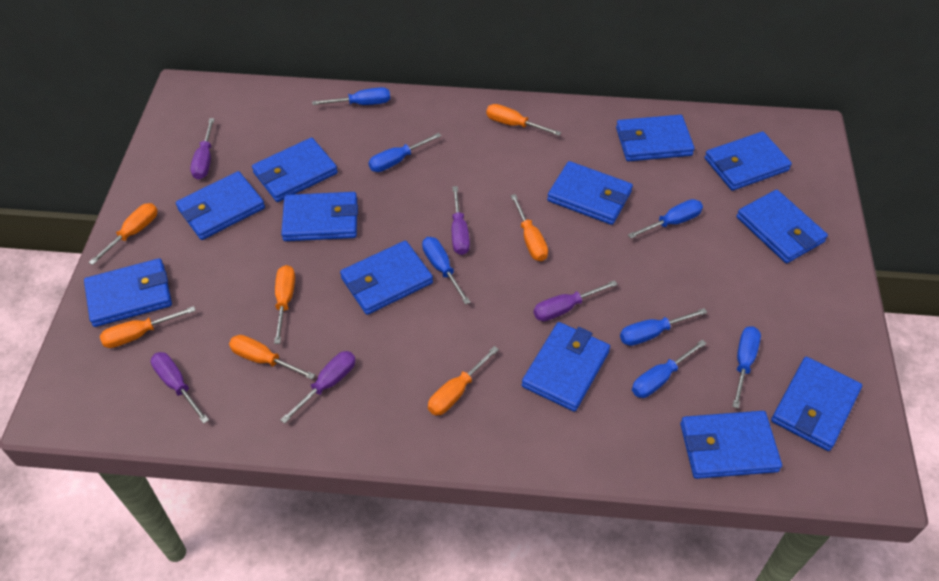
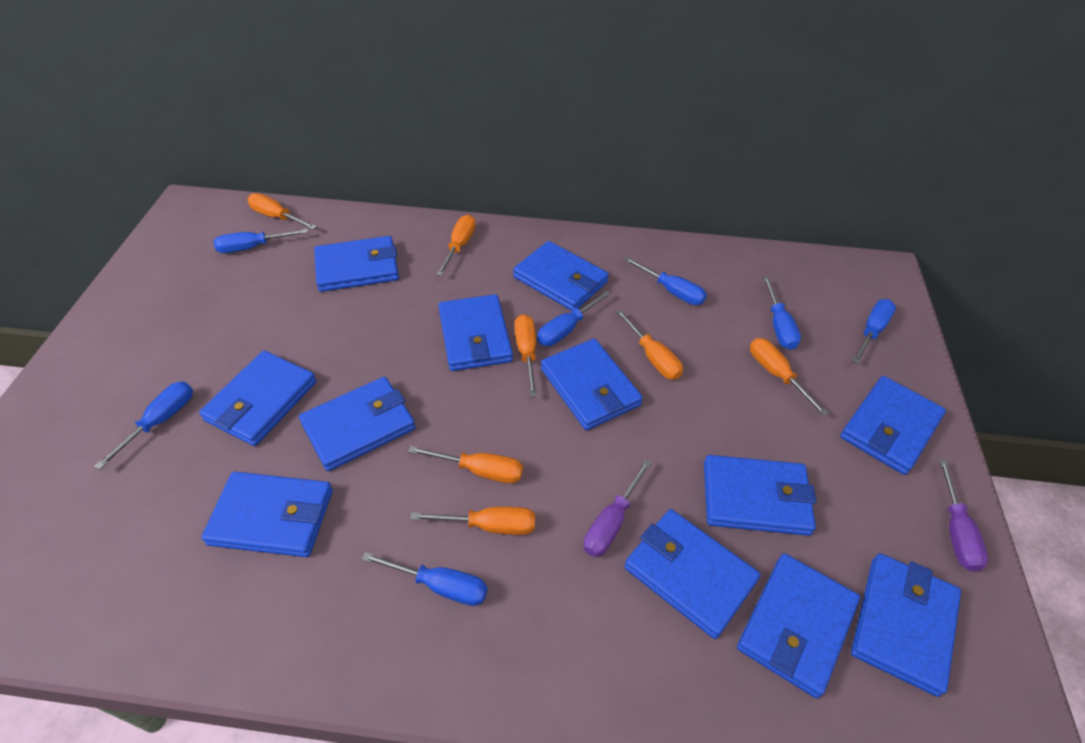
purple screwdriver: 5 -> 2

